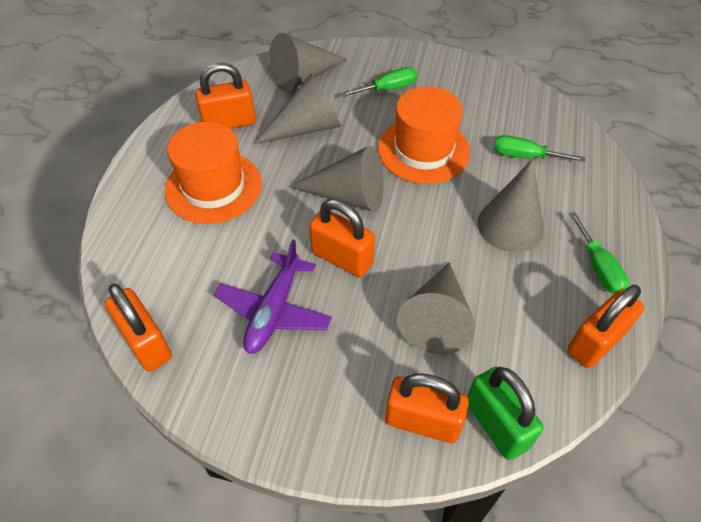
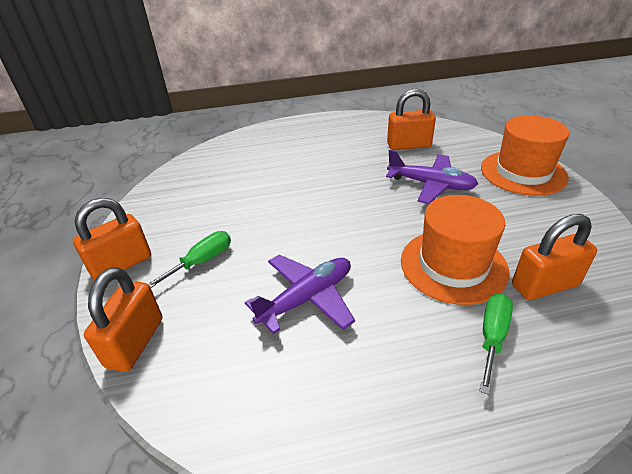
green padlock: 1 -> 0
green screwdriver: 3 -> 2
grey cone: 5 -> 0
orange padlock: 5 -> 4
purple plane: 1 -> 2

